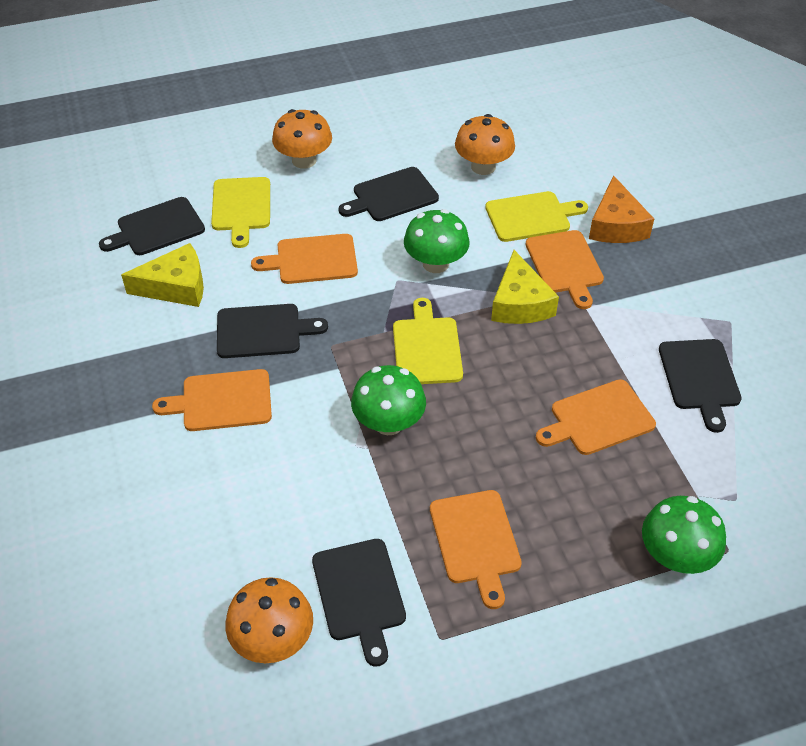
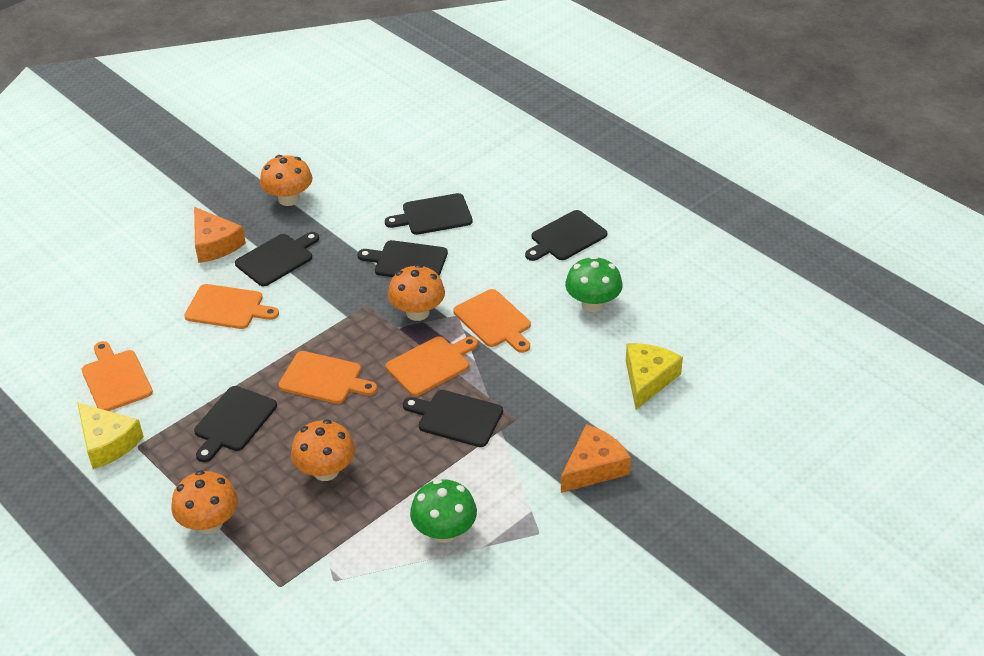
black cutting board: 5 -> 6
green mushroom: 3 -> 2
orange cheese: 1 -> 2
orange mushroom: 3 -> 4
yellow cutting board: 3 -> 0

